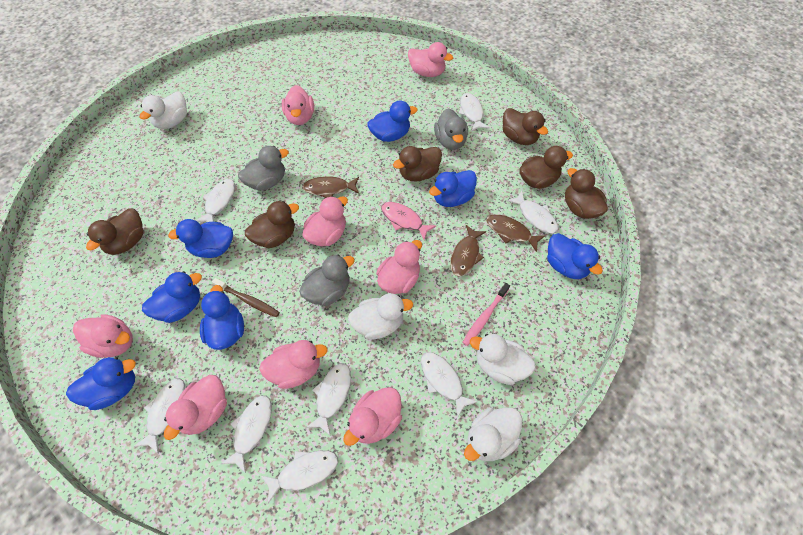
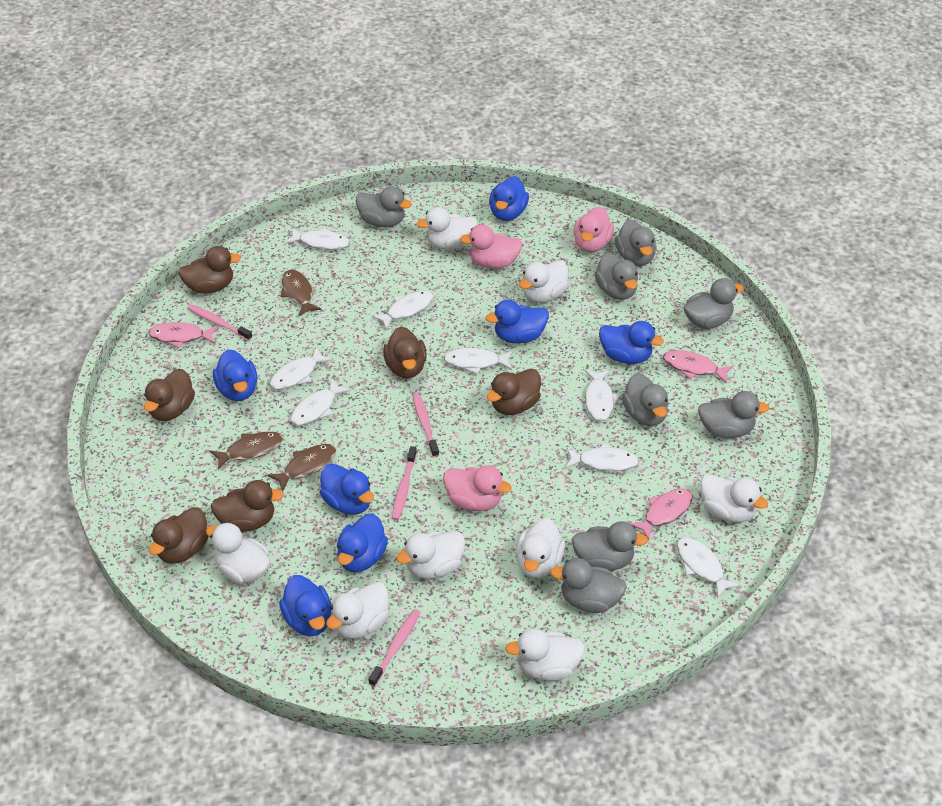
brown toothbrush: 1 -> 0
grey duck: 3 -> 8
pink duck: 8 -> 3
pink fish: 1 -> 3
pink toothbrush: 1 -> 4
white duck: 4 -> 8

